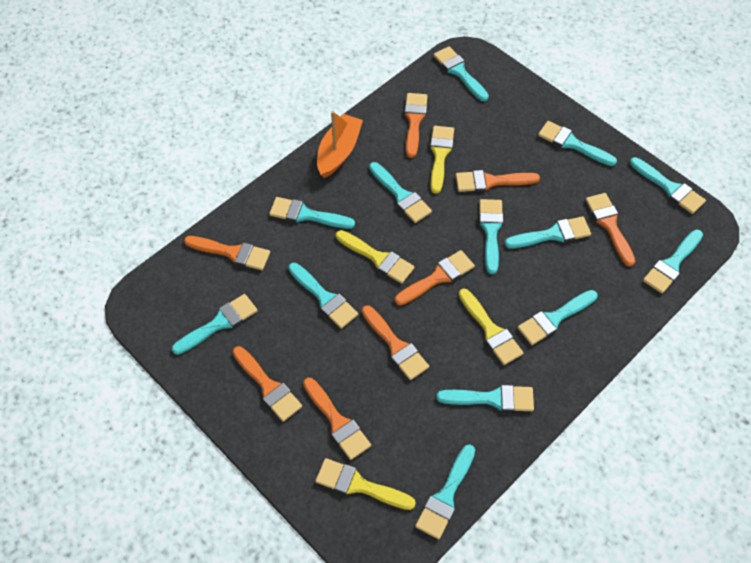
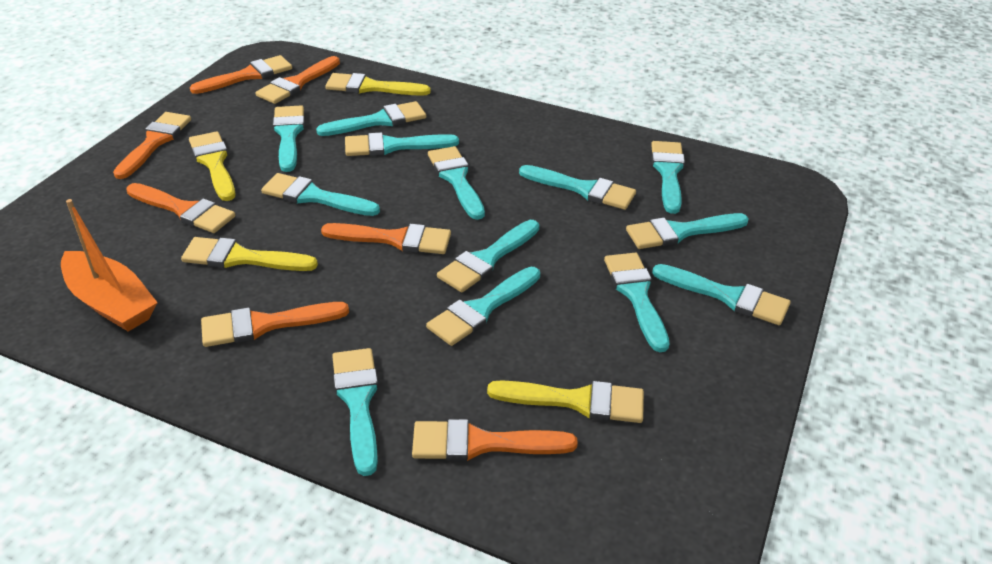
orange brush: 8 -> 7

